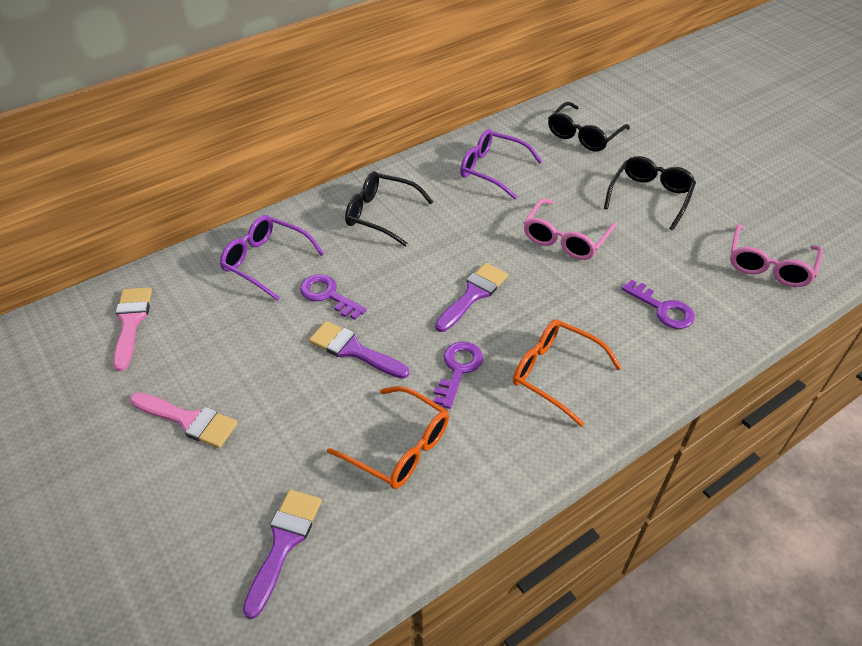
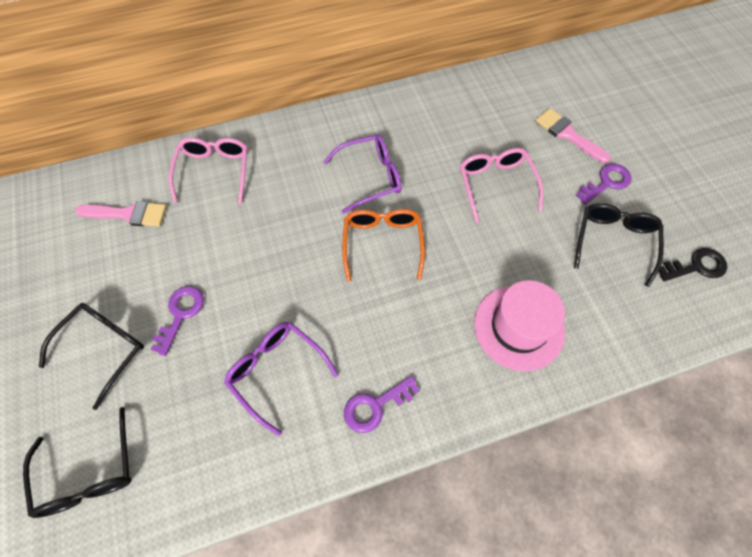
black key: 0 -> 1
orange glasses: 2 -> 1
pink hat: 0 -> 1
purple brush: 3 -> 0

